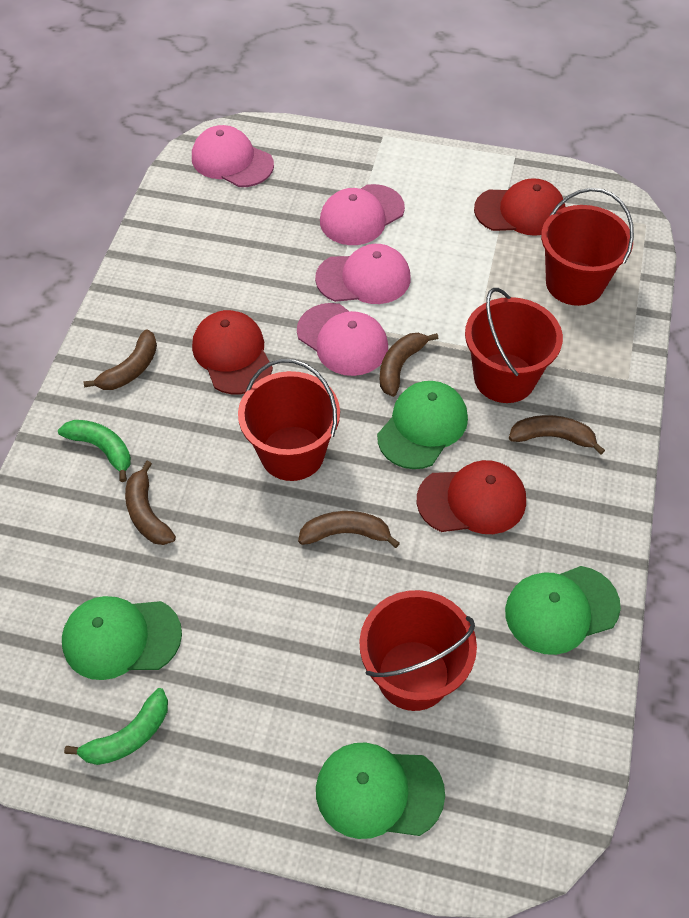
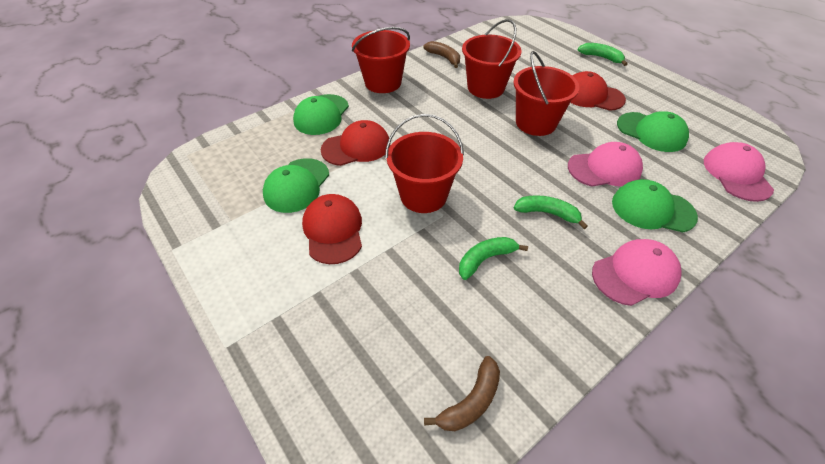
brown banana: 5 -> 2
green banana: 2 -> 3
pink cap: 4 -> 3

